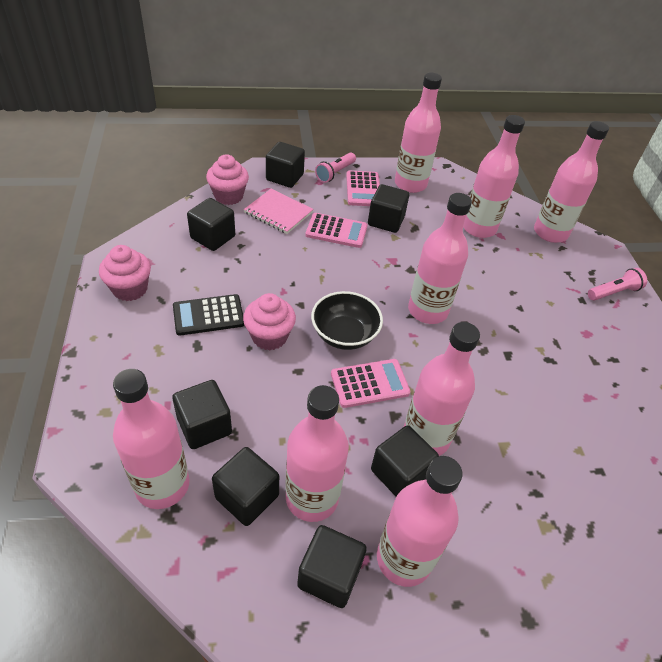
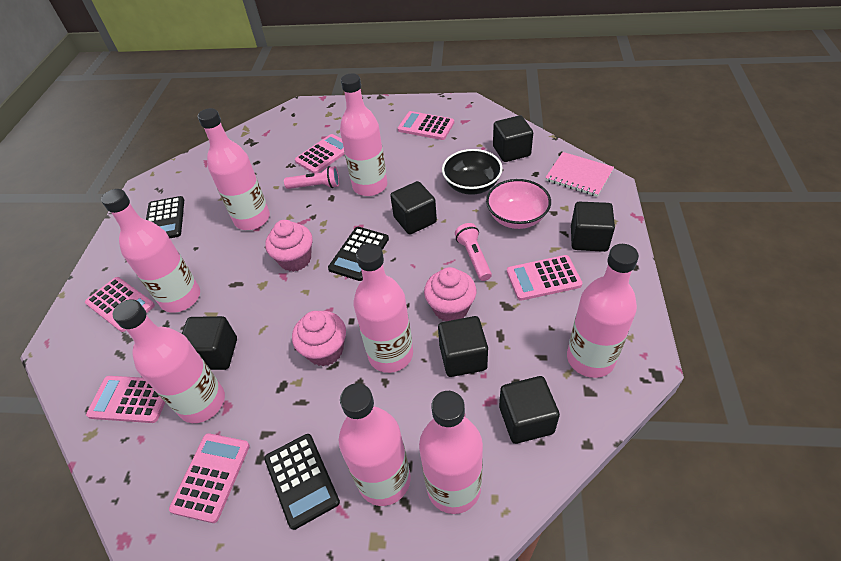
black calculator: 1 -> 3
black cube: 7 -> 6
pink bowl: 0 -> 1
pink calculator: 3 -> 6

